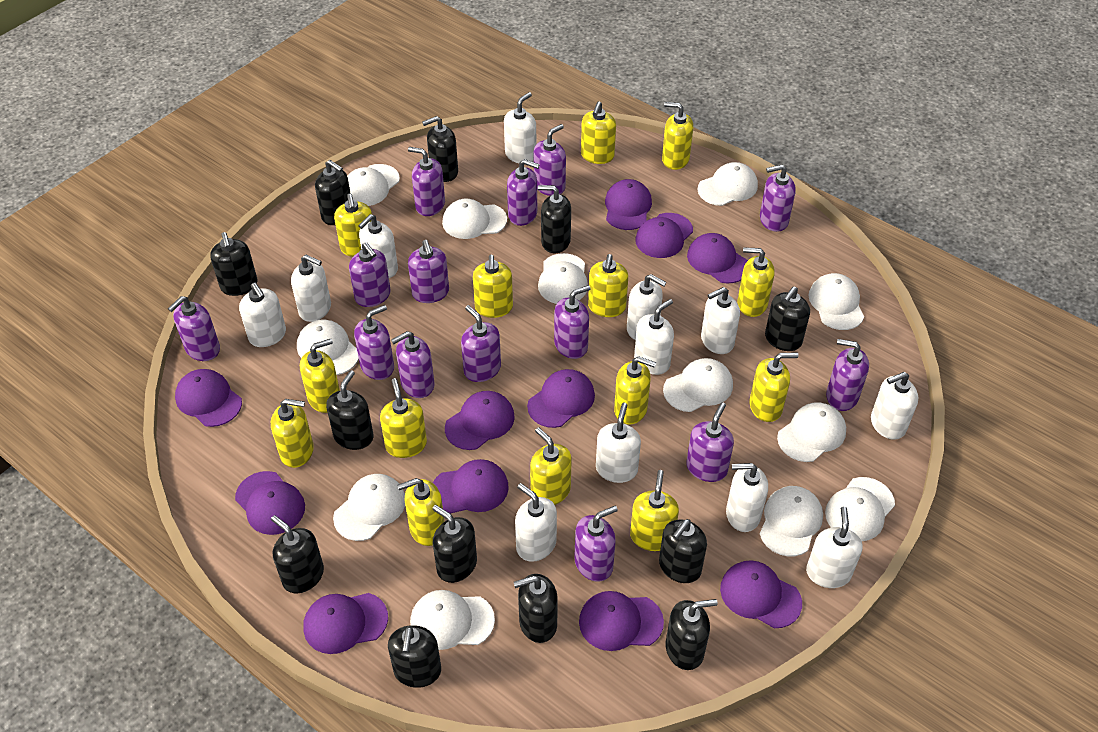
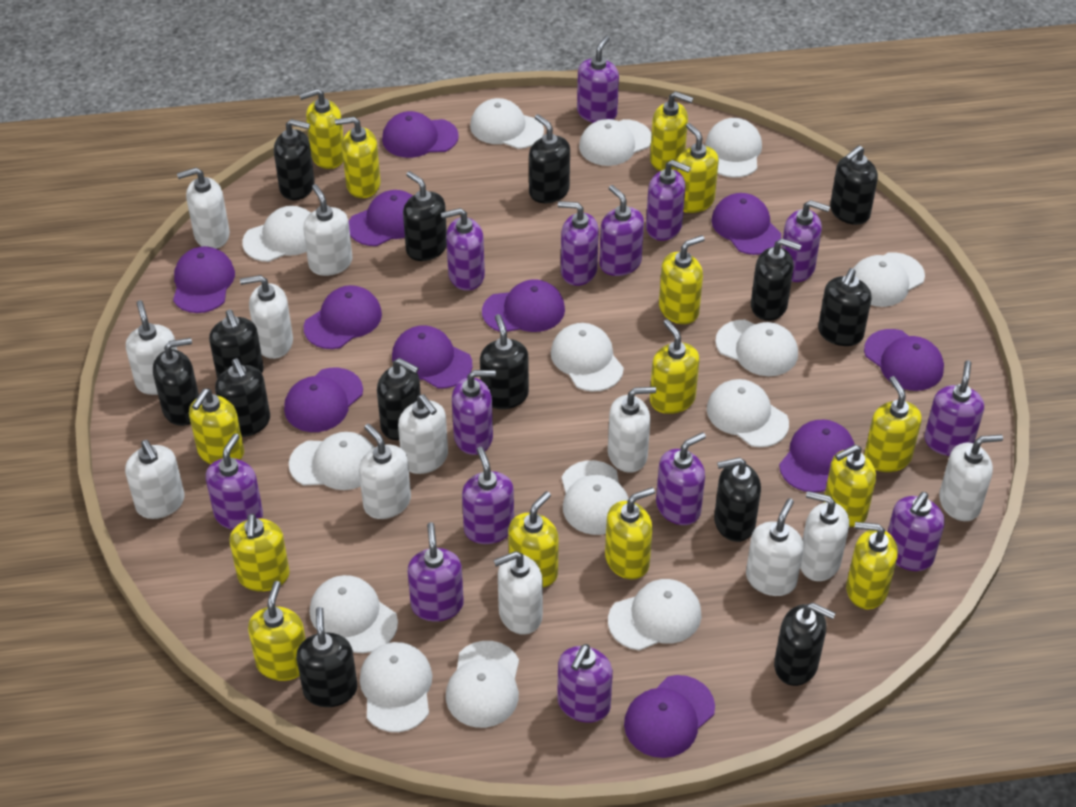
black soap dispenser: 12 -> 14
white cap: 12 -> 14

